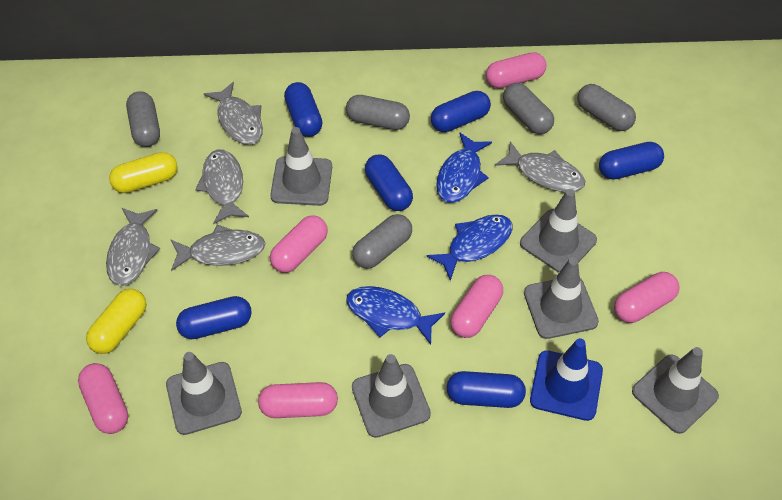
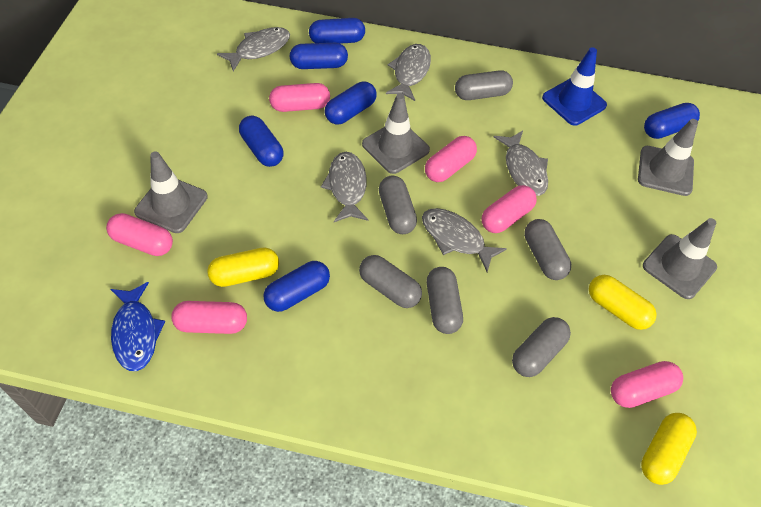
blue fish: 3 -> 1
grey capsule: 5 -> 6
grey traffic cone: 6 -> 4
yellow capsule: 2 -> 3

